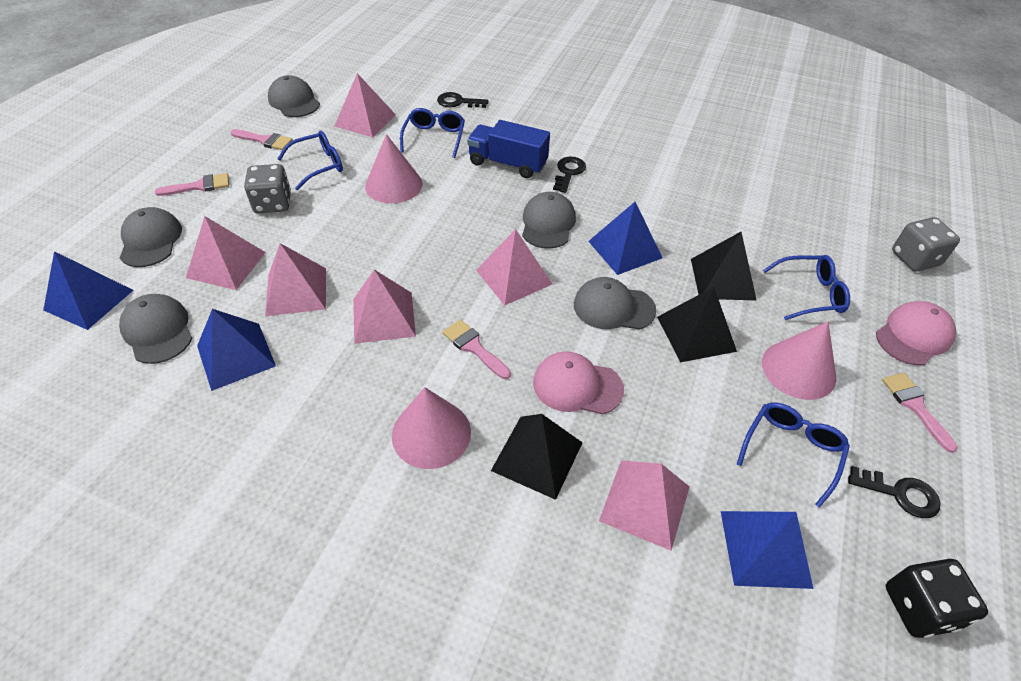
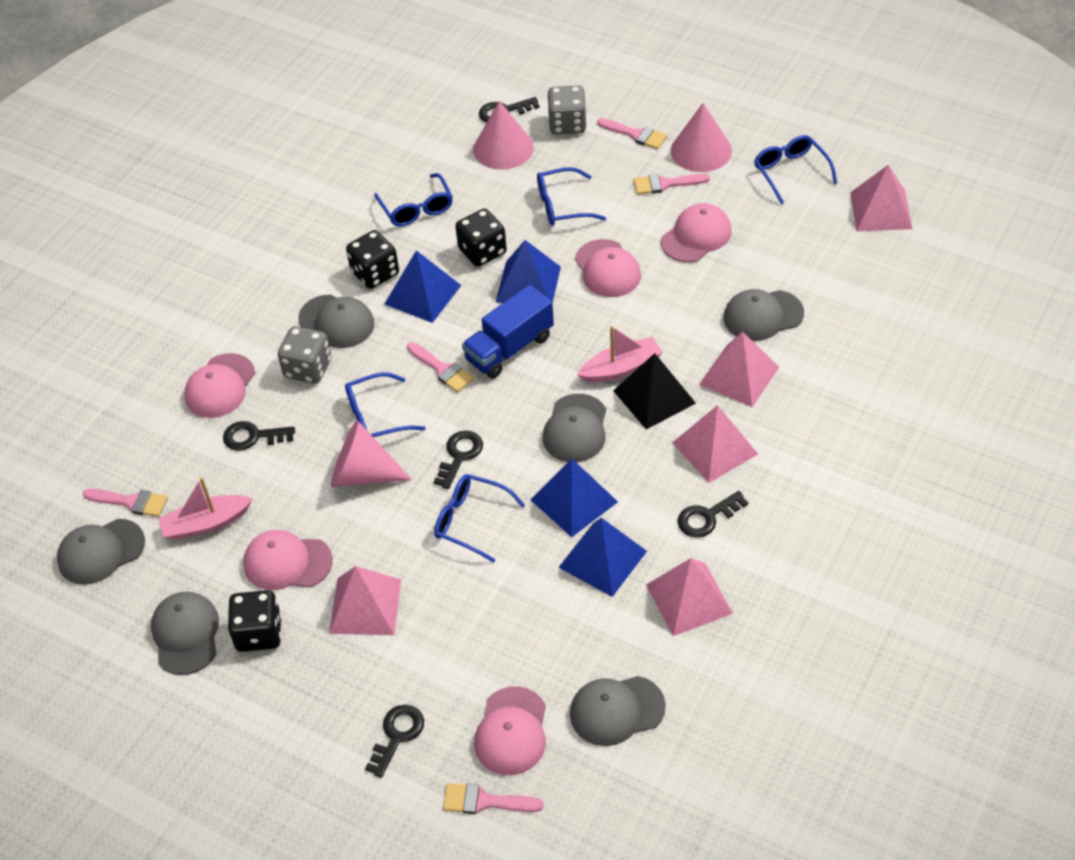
black dice: 1 -> 3
black key: 3 -> 5
black pyramid: 3 -> 1
blue glasses: 4 -> 5
grey cap: 5 -> 6
pink boat: 0 -> 2
pink brush: 4 -> 5
pink cap: 2 -> 5
pink pyramid: 6 -> 5

